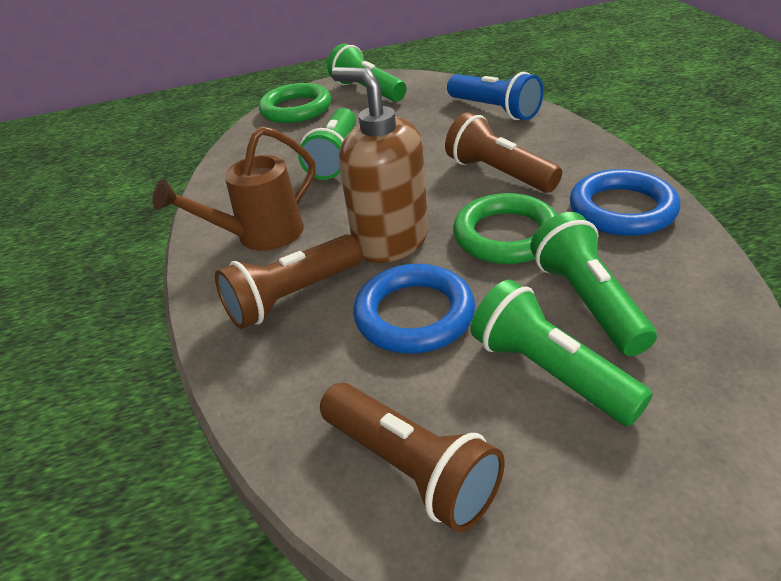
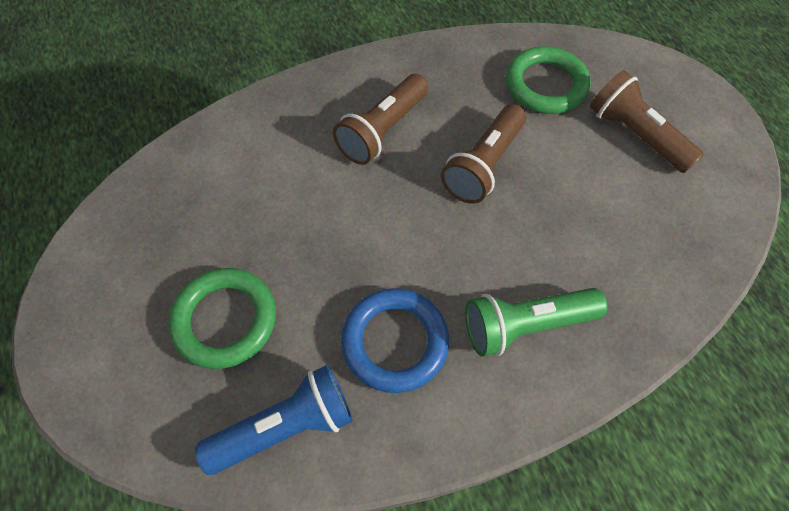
blue ring: 2 -> 1
brown soap dispenser: 1 -> 0
brown watering can: 1 -> 0
green flashlight: 4 -> 1

